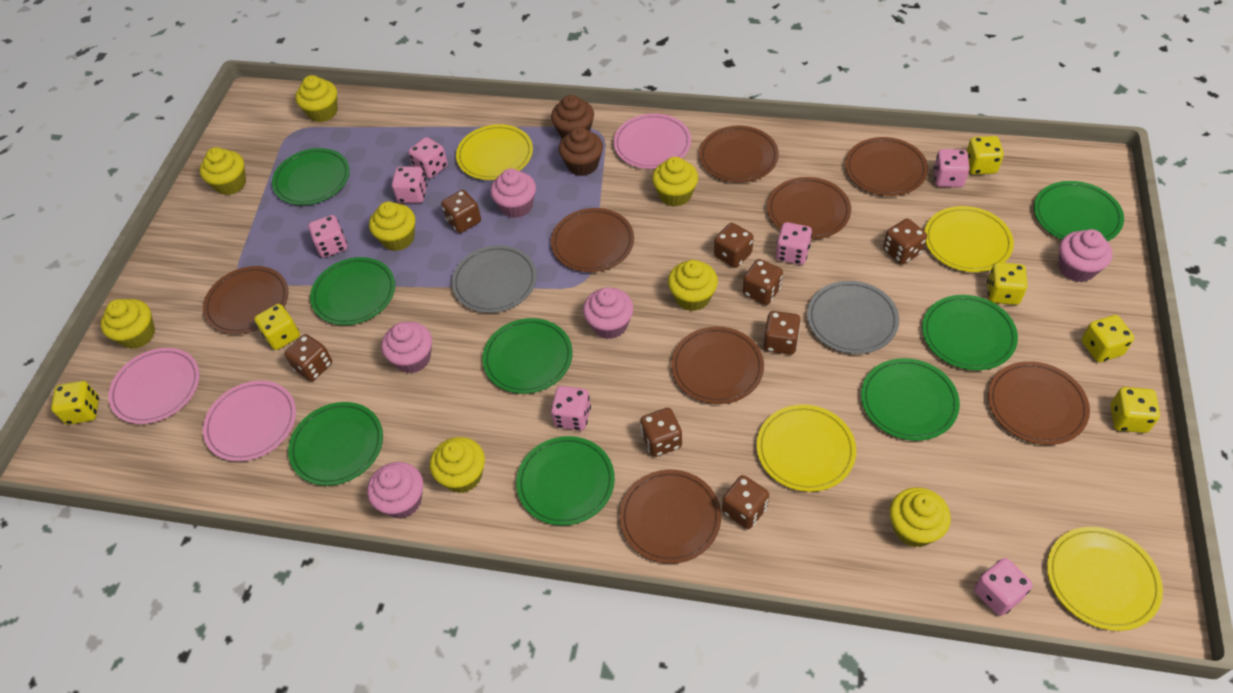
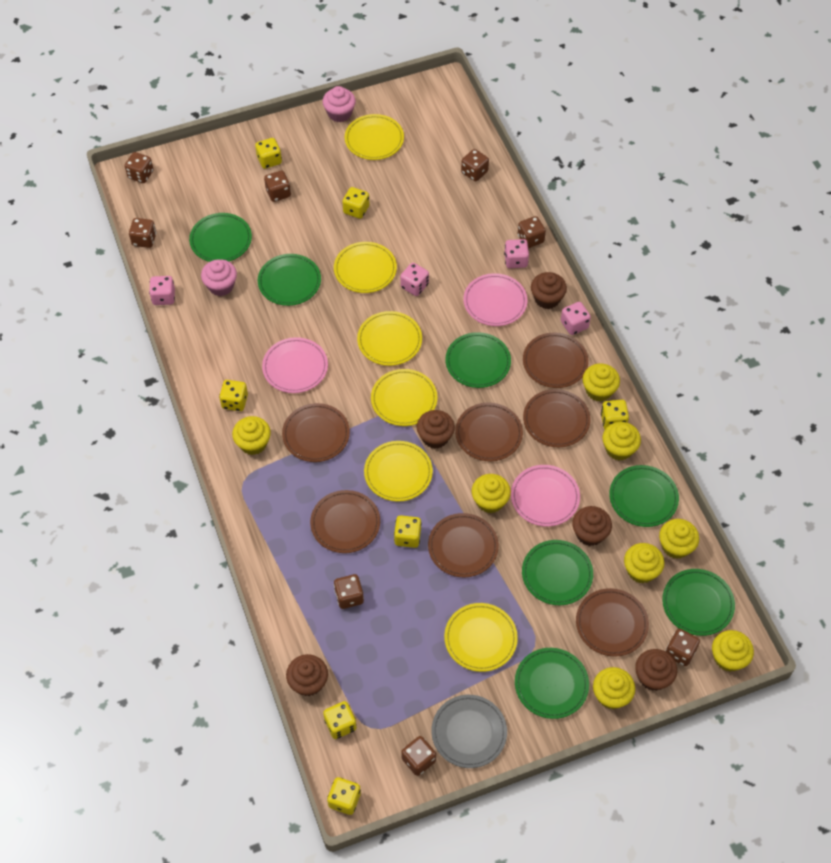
brown cupcake: 2 -> 5
brown plate: 8 -> 7
green plate: 8 -> 7
grey plate: 2 -> 1
pink cupcake: 5 -> 2
pink dice: 7 -> 4
yellow dice: 6 -> 7
yellow plate: 4 -> 6

